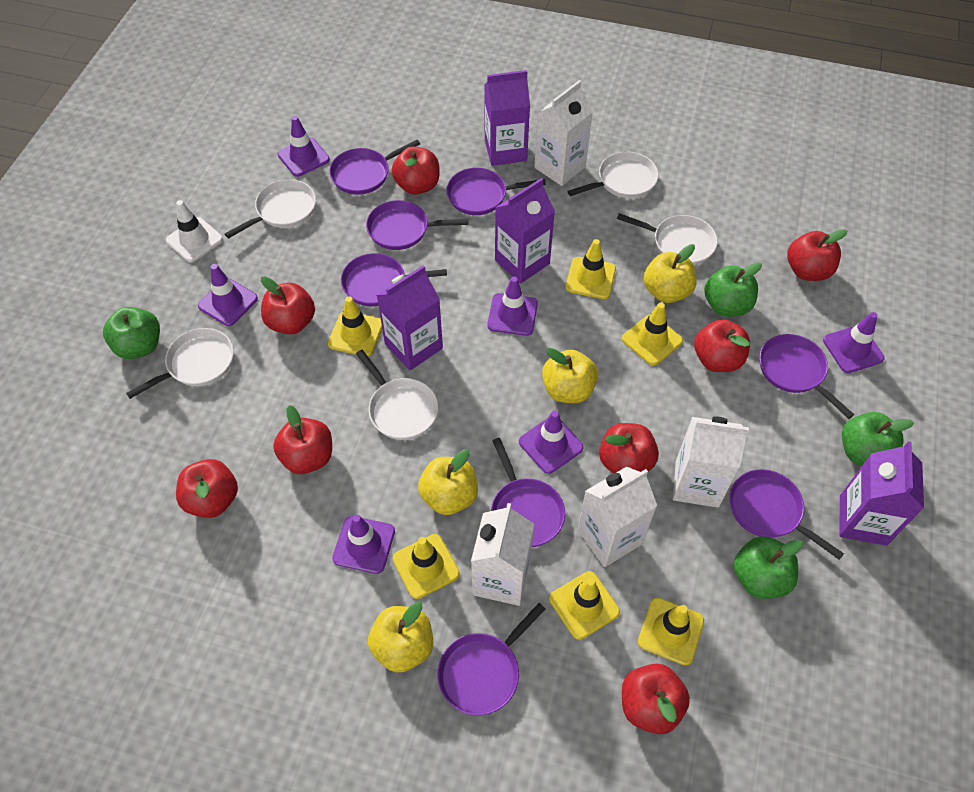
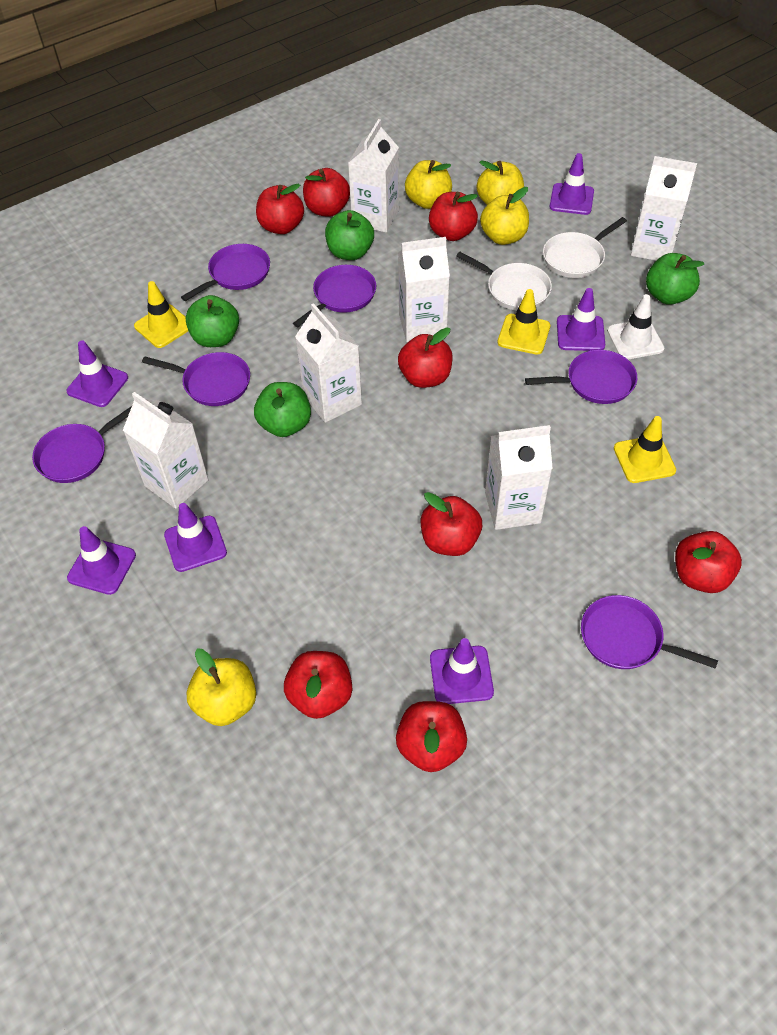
purple carton: 4 -> 0
purple pan: 8 -> 6
white carton: 4 -> 6
white pan: 5 -> 2
yellow traffic cone: 6 -> 3

